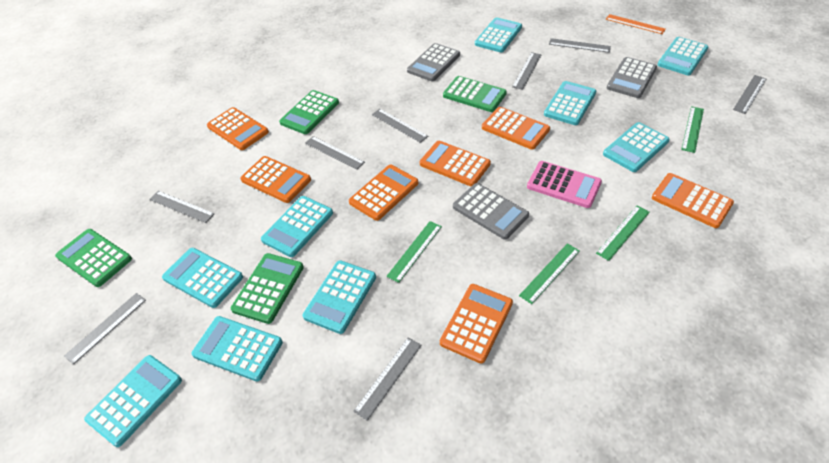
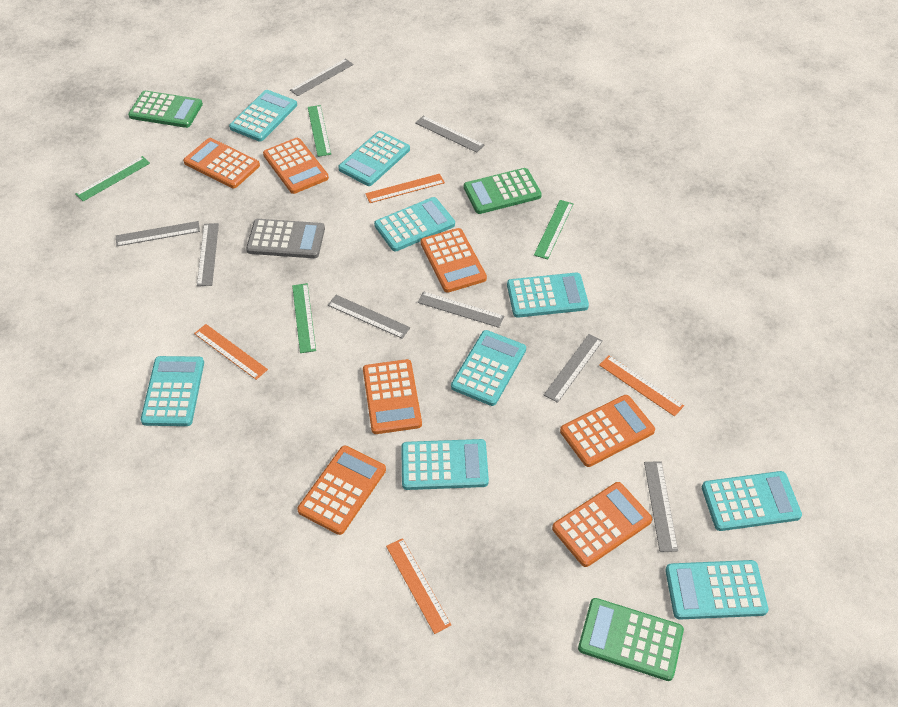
green calculator: 4 -> 3
grey calculator: 3 -> 1
orange ruler: 1 -> 4
pink calculator: 1 -> 0

